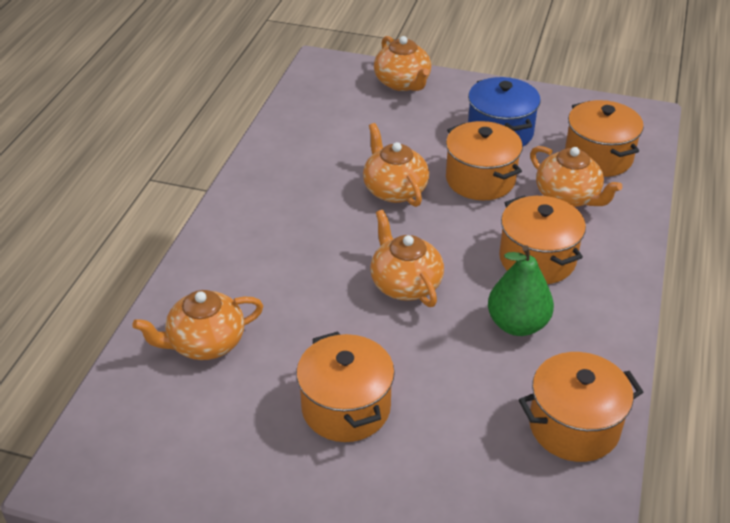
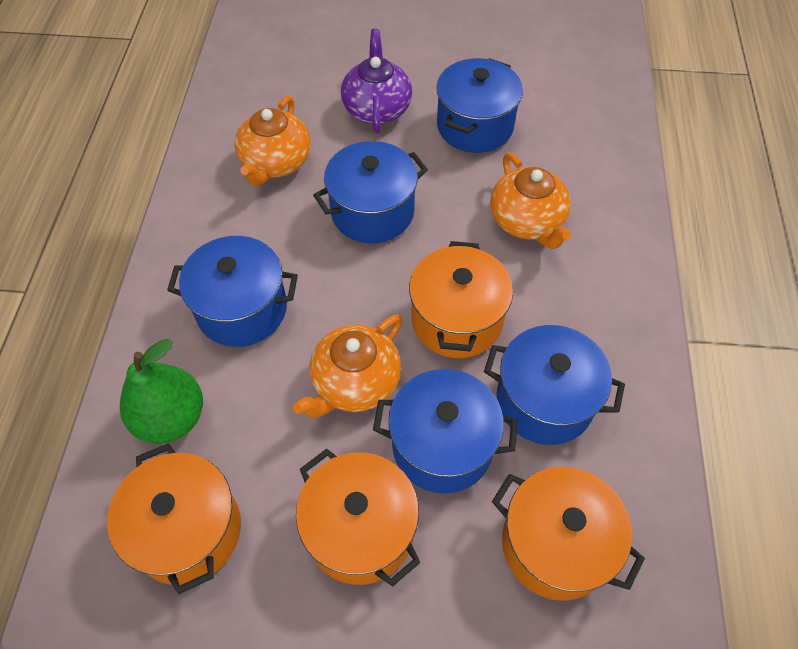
blue pot: 1 -> 5
orange pot: 5 -> 4
orange teapot: 5 -> 3
purple teapot: 0 -> 1

